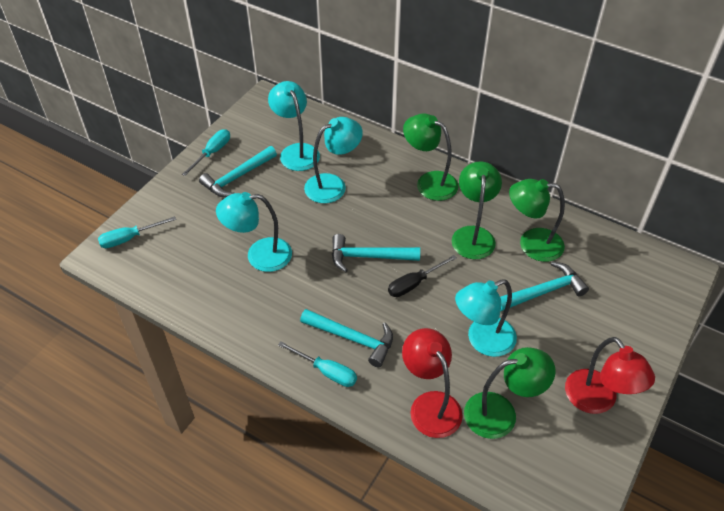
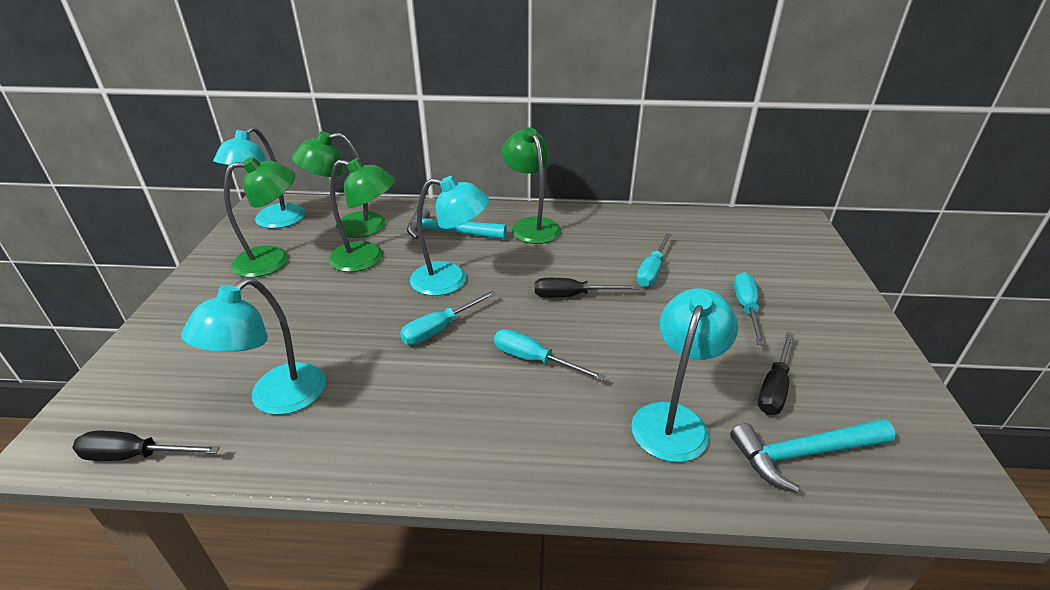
black screwdriver: 1 -> 3
red lamp: 2 -> 0
turquoise hammer: 4 -> 2
turquoise screwdriver: 3 -> 4

